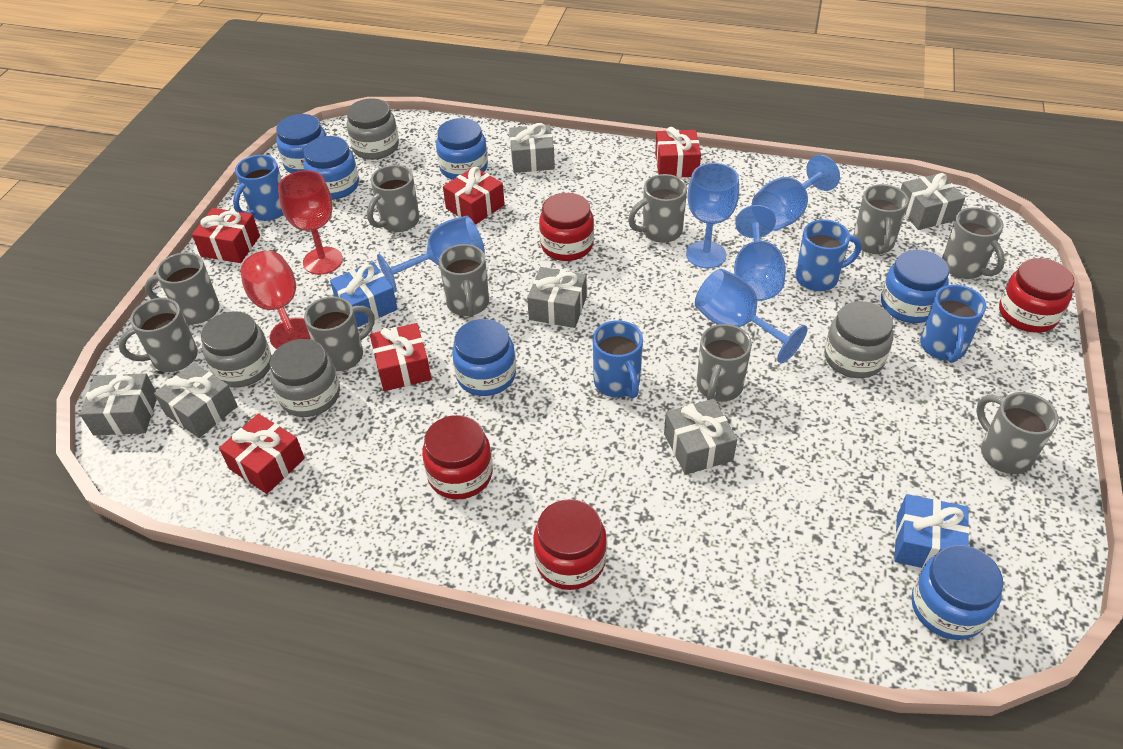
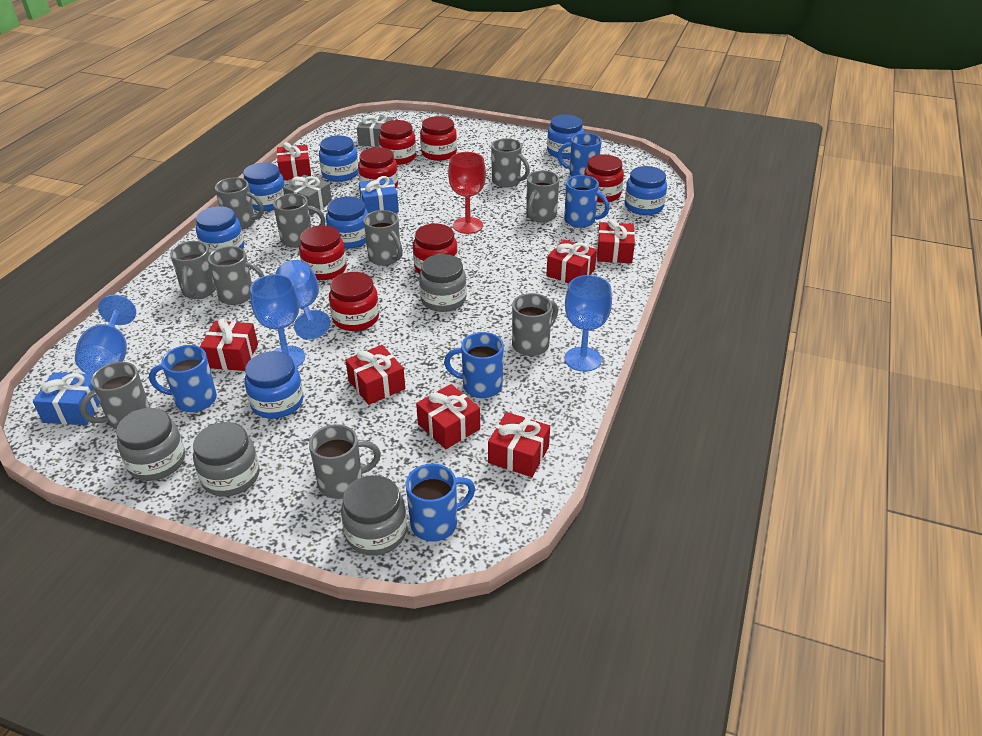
blue goblet: 5 -> 4
blue jar: 6 -> 7
blue mug: 4 -> 5
grey gift: 6 -> 2
red gift: 5 -> 7
red goblet: 2 -> 1
red jar: 4 -> 7

